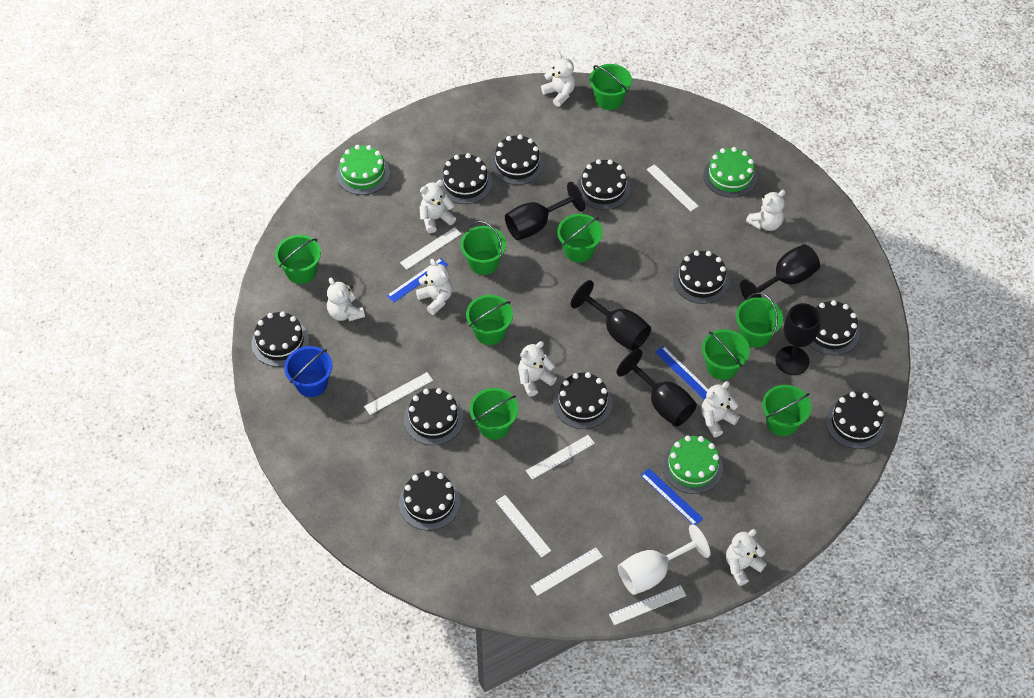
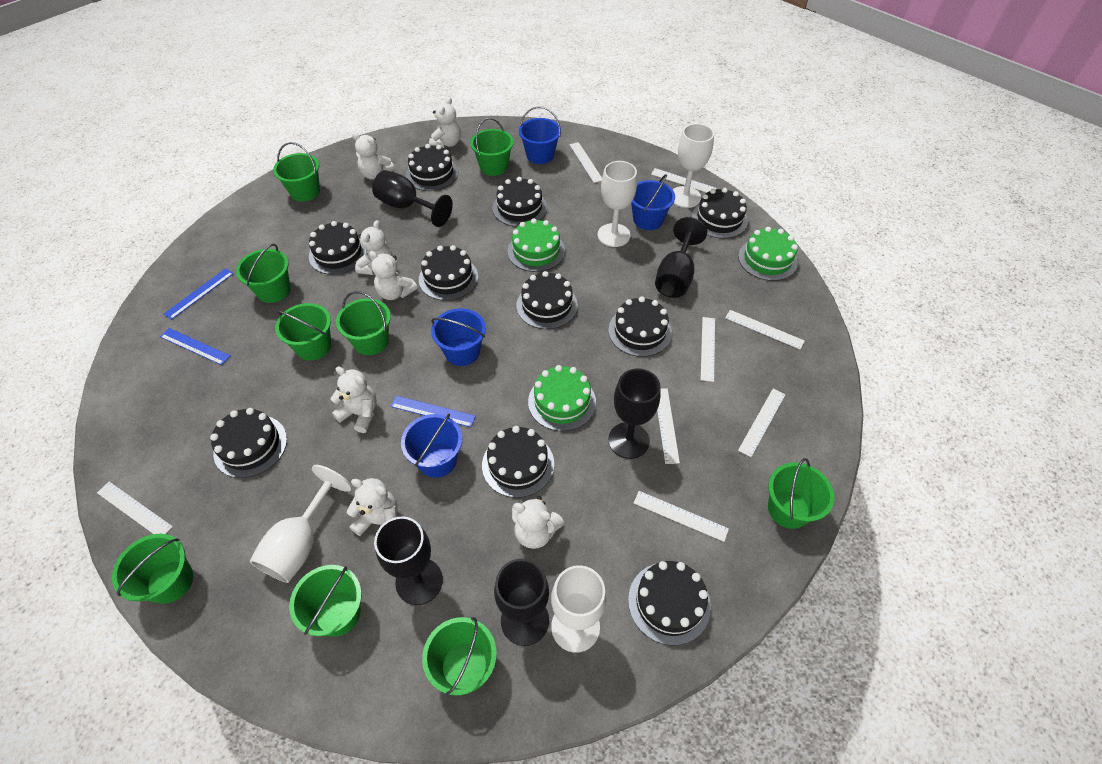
blue bucket: 1 -> 4
white goblet: 1 -> 4
white ruler: 7 -> 8
white teddy bear: 8 -> 7

